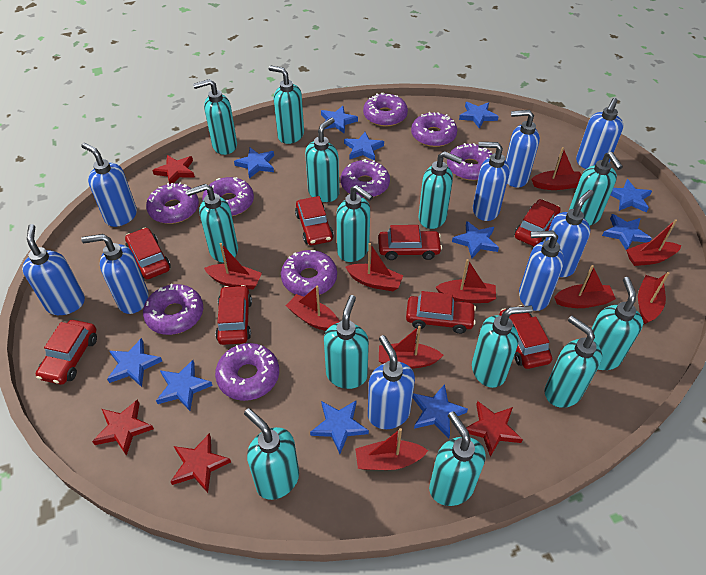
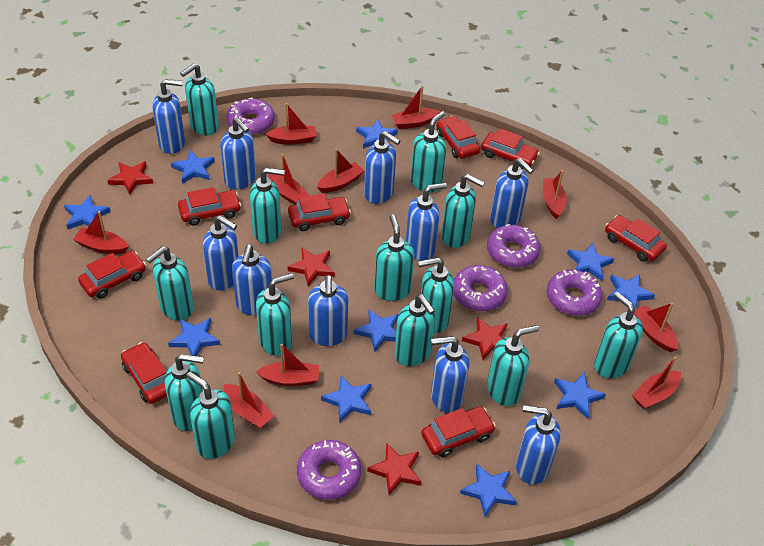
blue soap dispenser: 9 -> 10
blue star: 11 -> 10
purple donut: 9 -> 5

